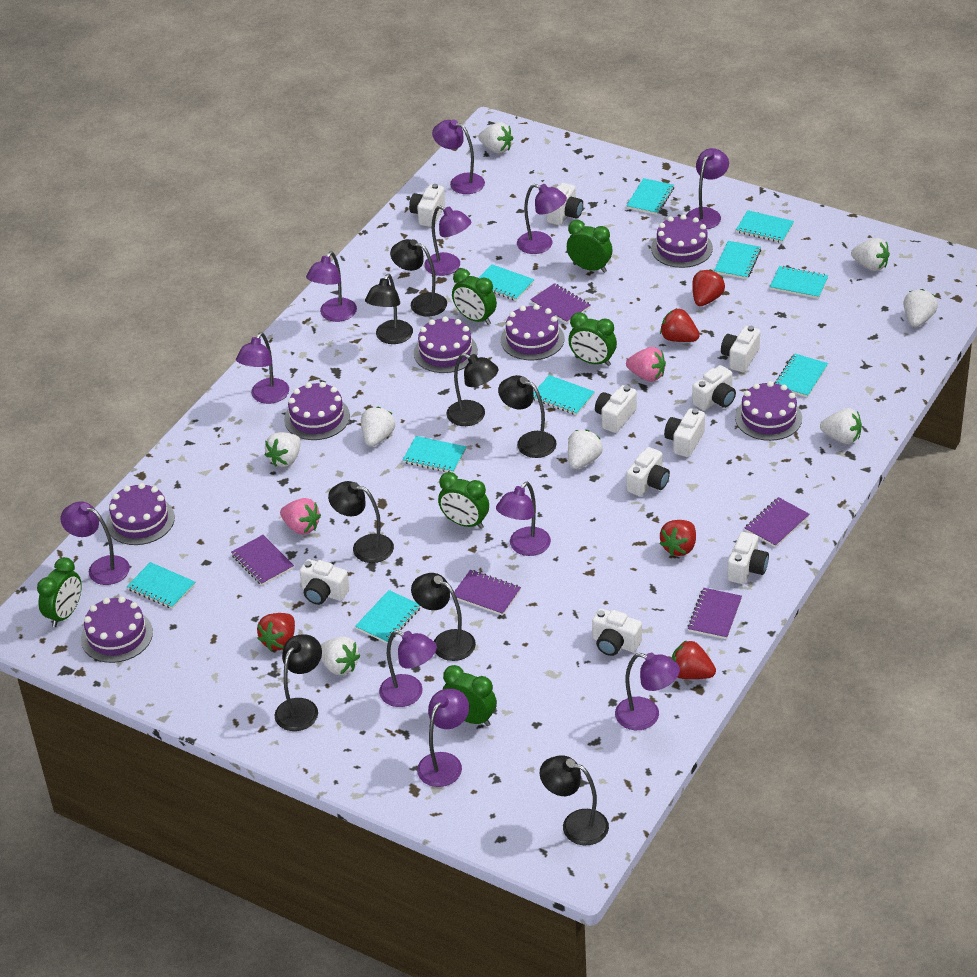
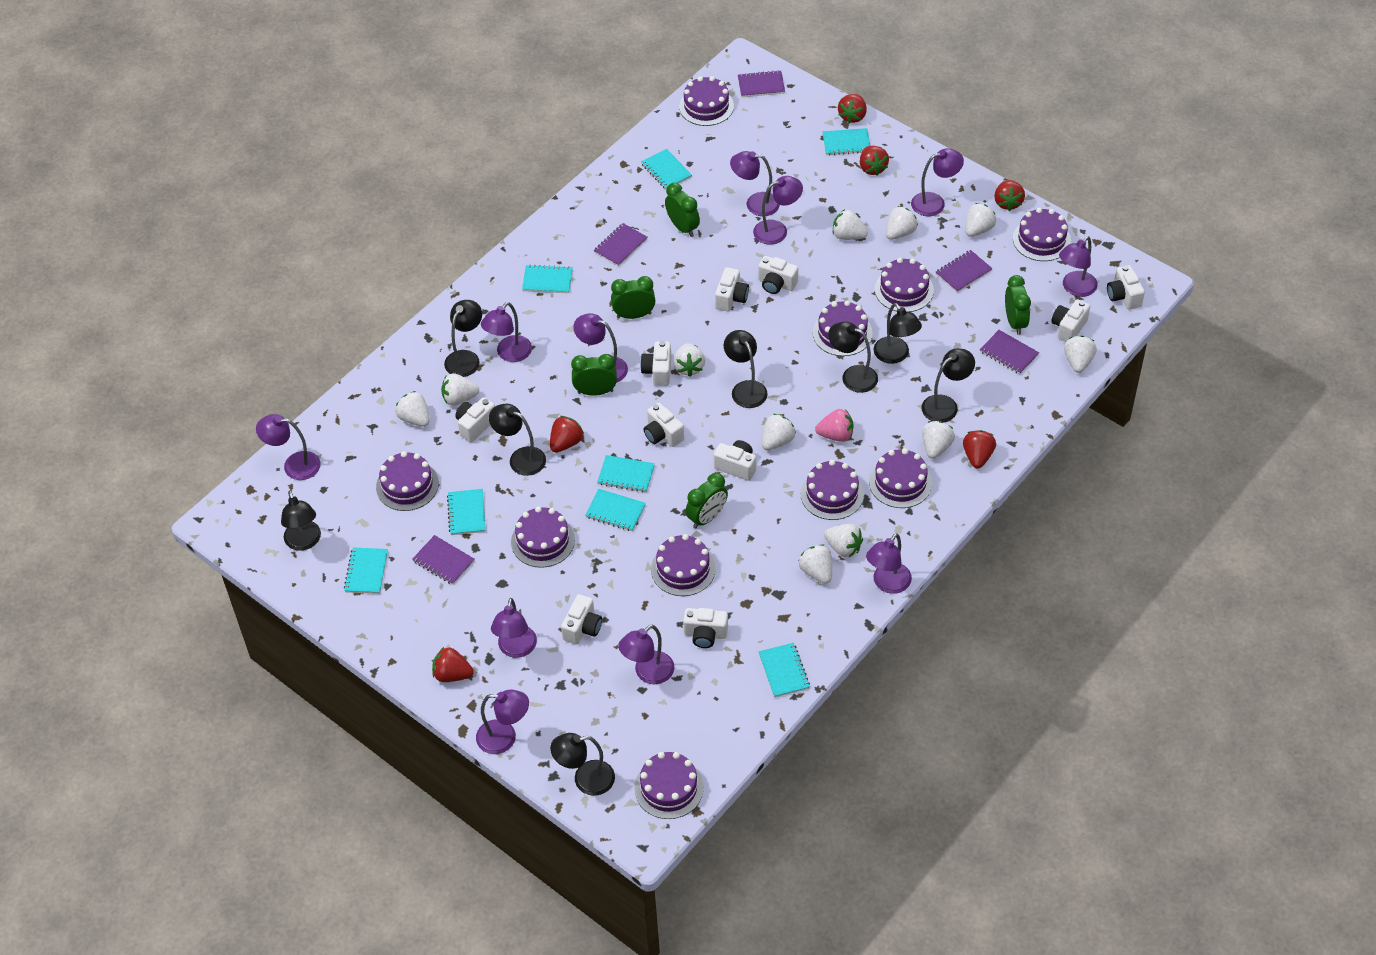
green clock: 6 -> 5
pink strawberry: 2 -> 1
purple cake: 7 -> 10
red strawberry: 5 -> 6
turquoise notebook: 10 -> 8
white strawberry: 8 -> 11

